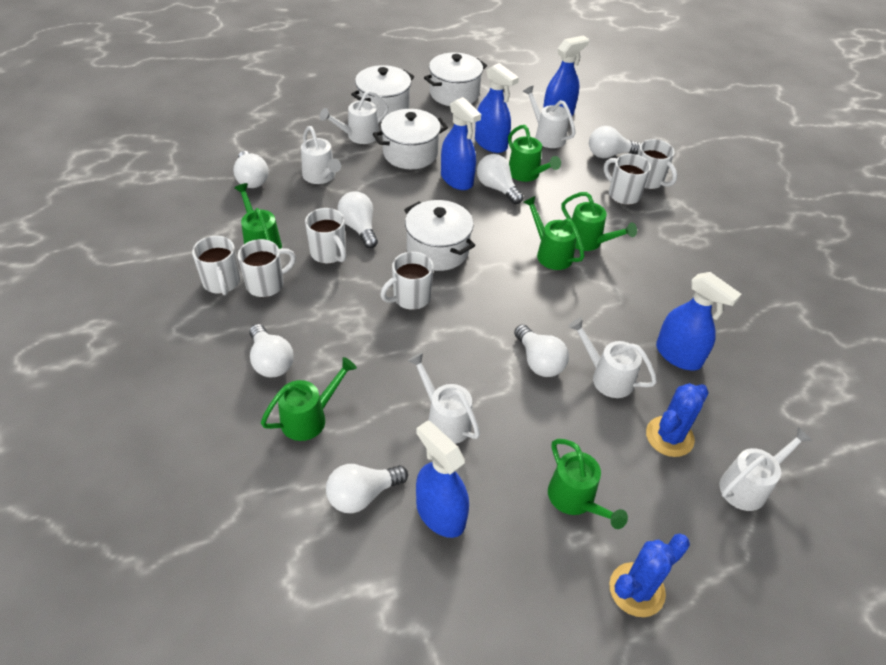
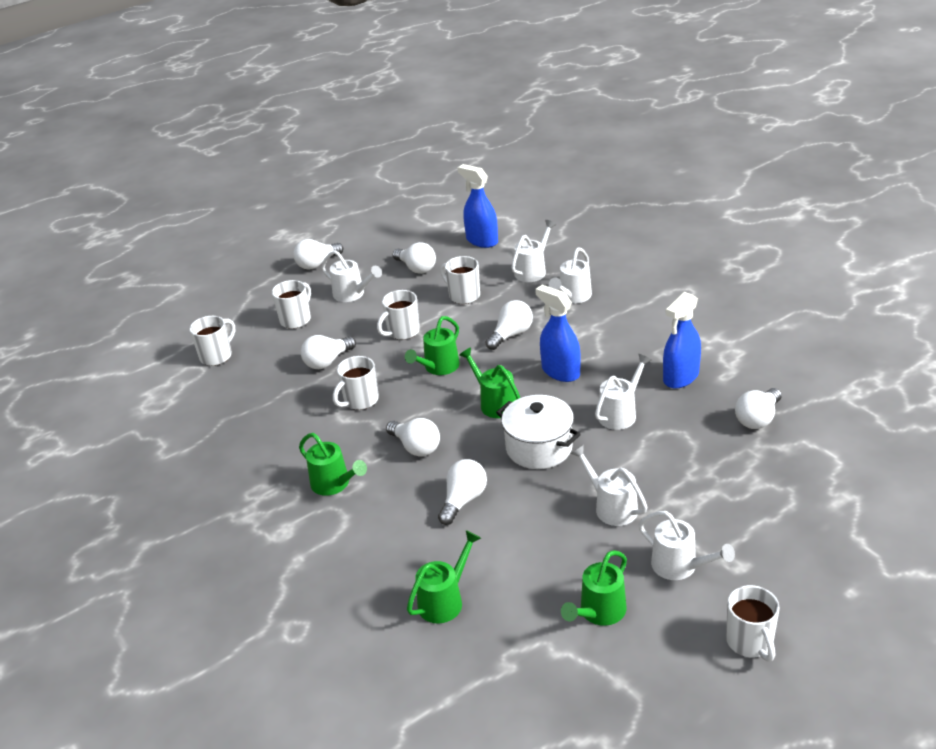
blue cactus: 2 -> 0
blue spray bottle: 5 -> 3
green watering can: 6 -> 5
white pot: 4 -> 1

